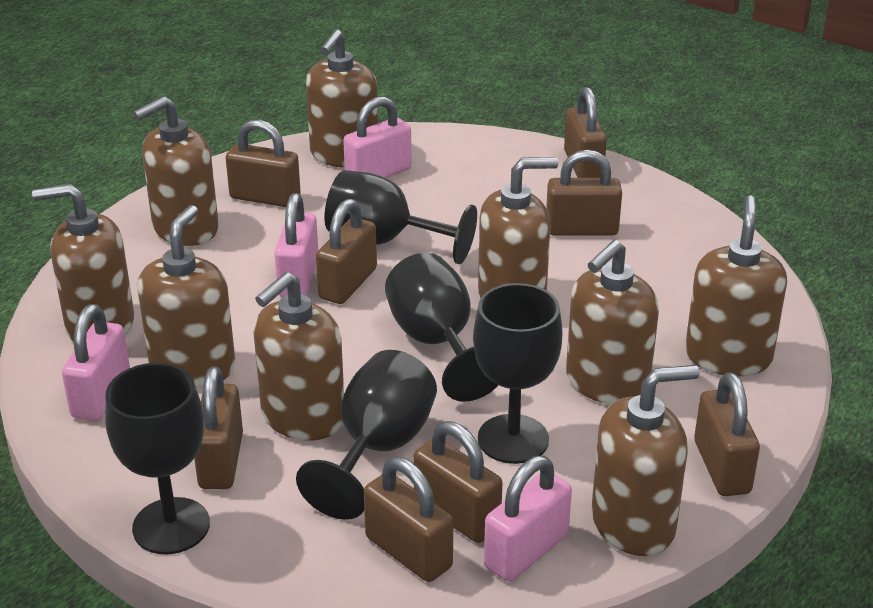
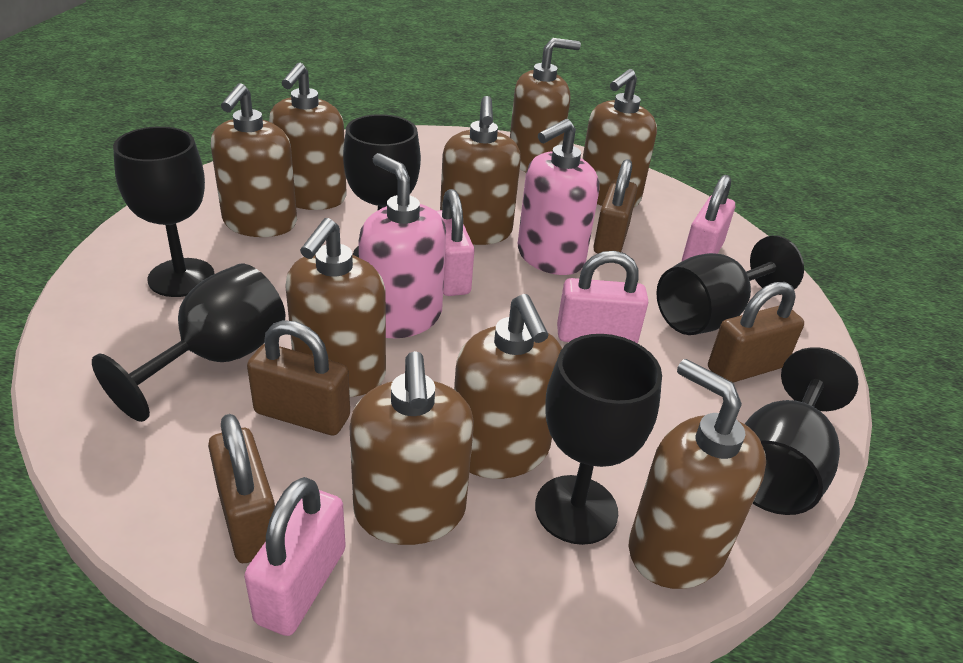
black goblet: 5 -> 6
brown padlock: 8 -> 4
pink soap dispenser: 0 -> 2

